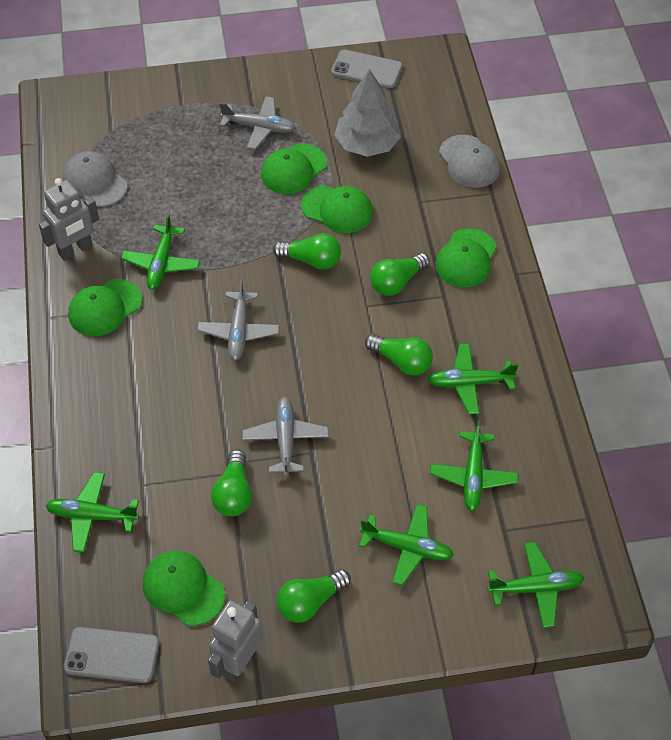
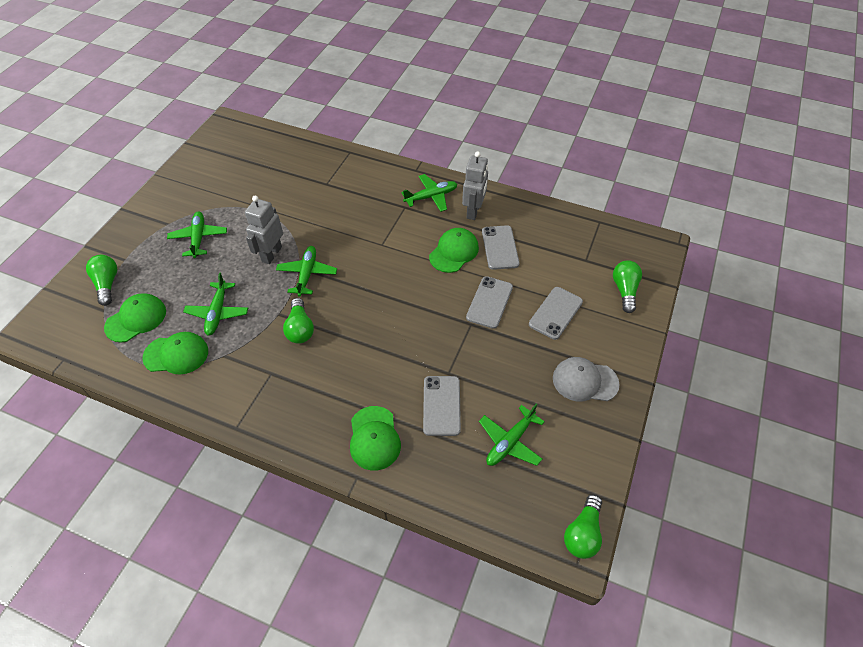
green cap: 5 -> 4
green light bulb: 5 -> 4
green plane: 6 -> 5
grey cap: 2 -> 1
grey phone: 2 -> 4
grey plane: 3 -> 0
grey tree: 1 -> 0

